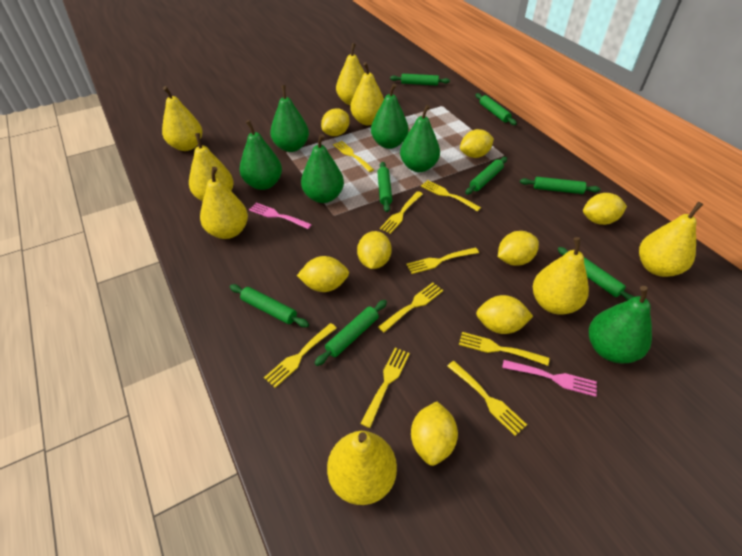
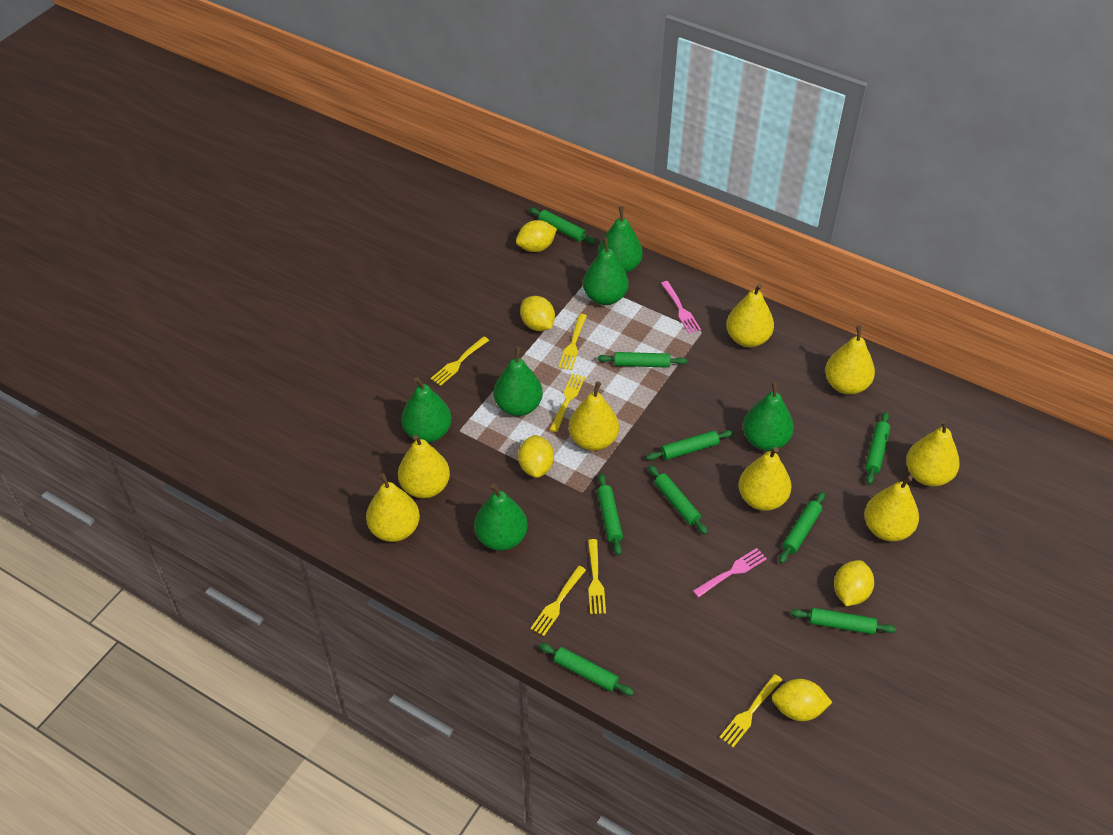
green rolling pin: 8 -> 9
yellow fork: 9 -> 6
yellow lemon: 8 -> 5

